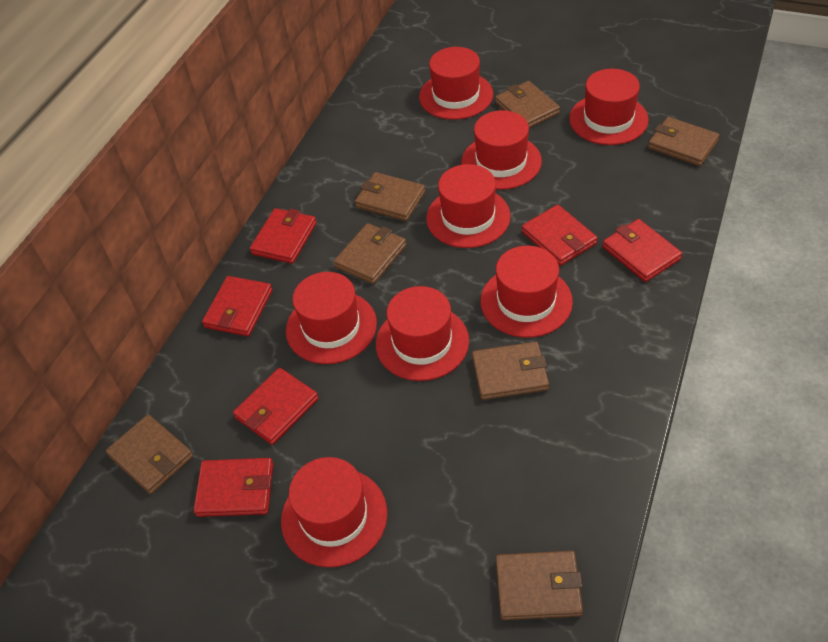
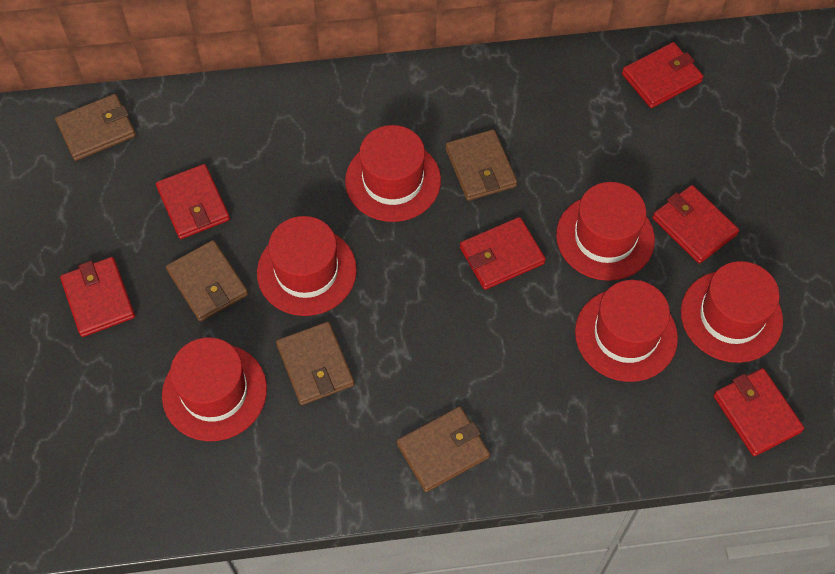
brown wallet: 7 -> 5
red hat: 8 -> 6

